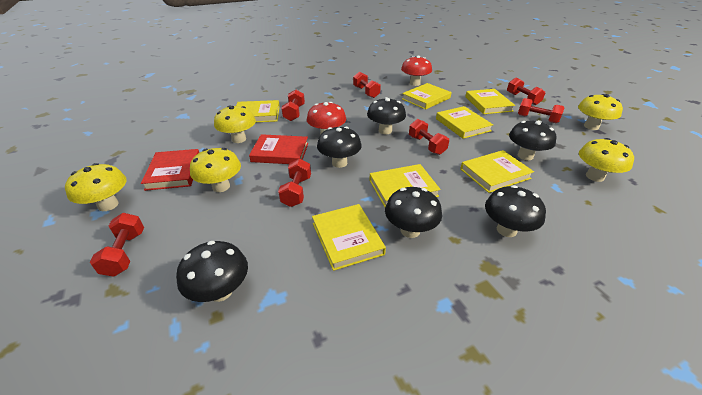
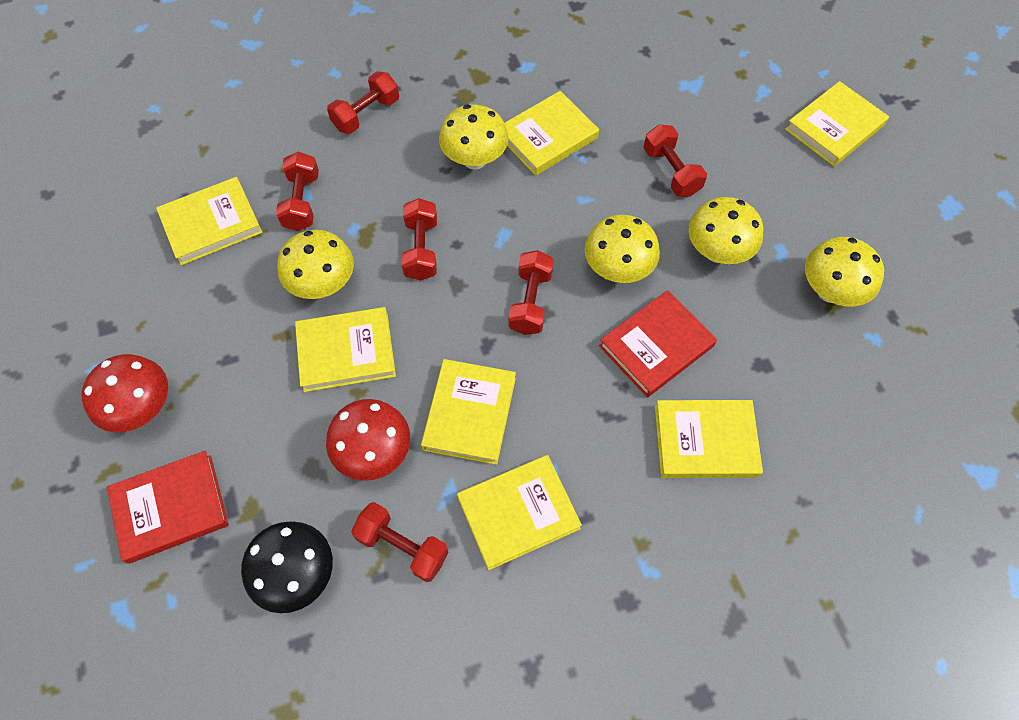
black mushroom: 6 -> 1
red dumbbell: 7 -> 6

